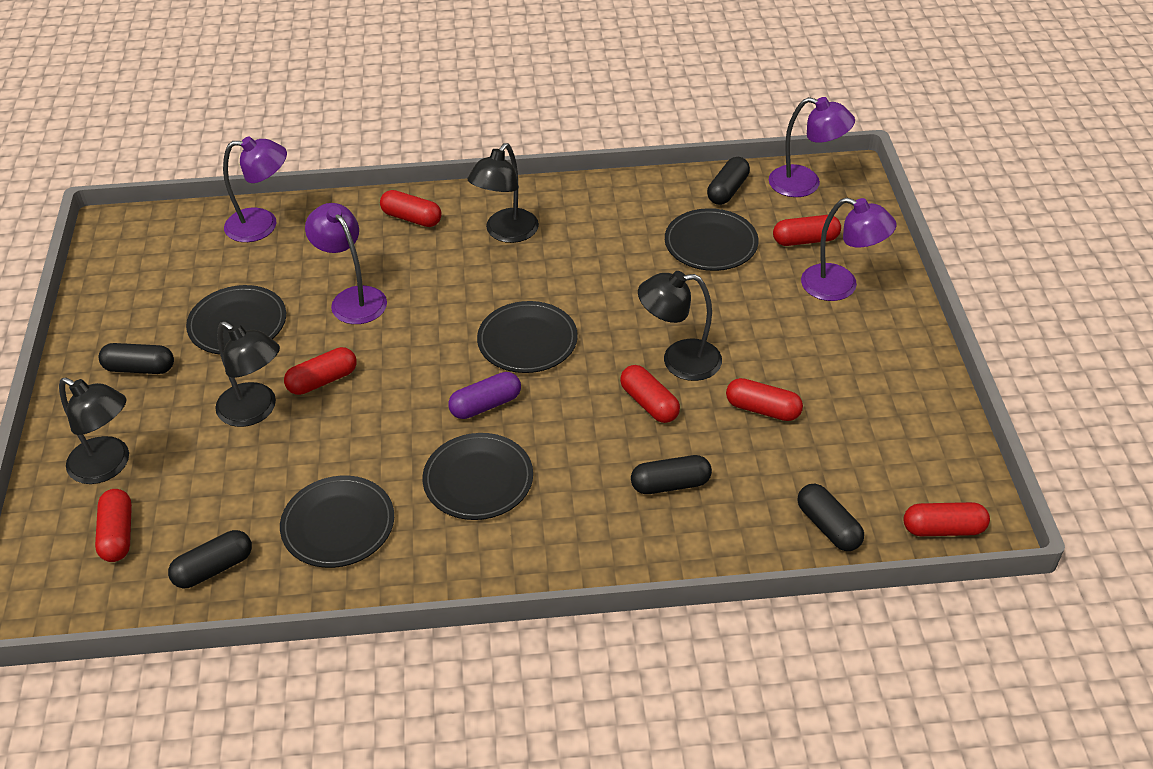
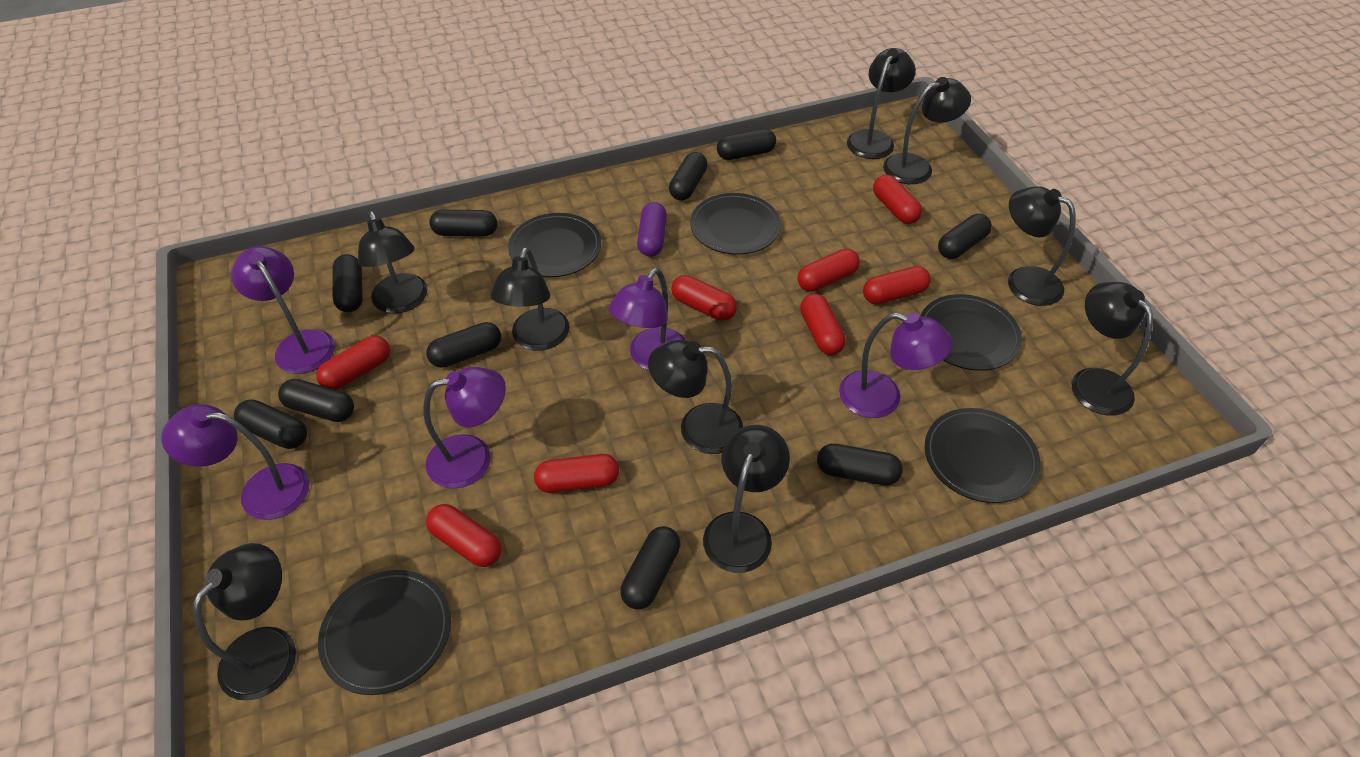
black capsule: 5 -> 10
black lamp: 4 -> 9
purple lamp: 4 -> 5
red capsule: 7 -> 8

